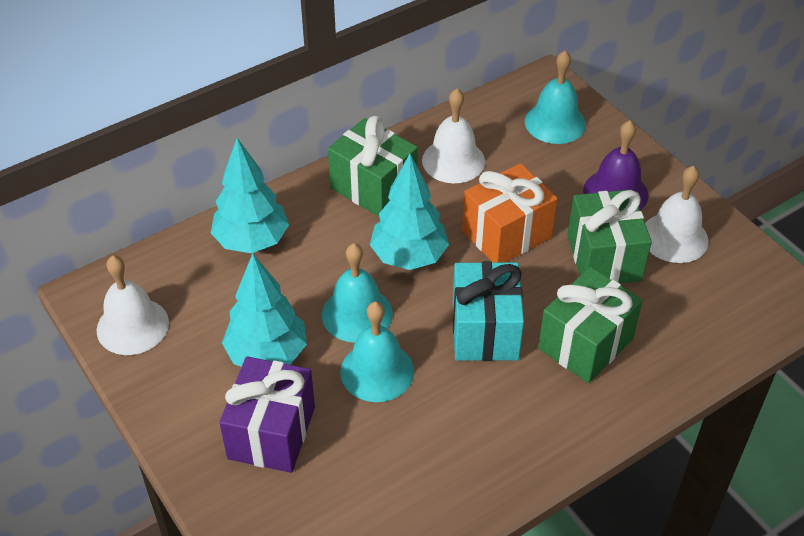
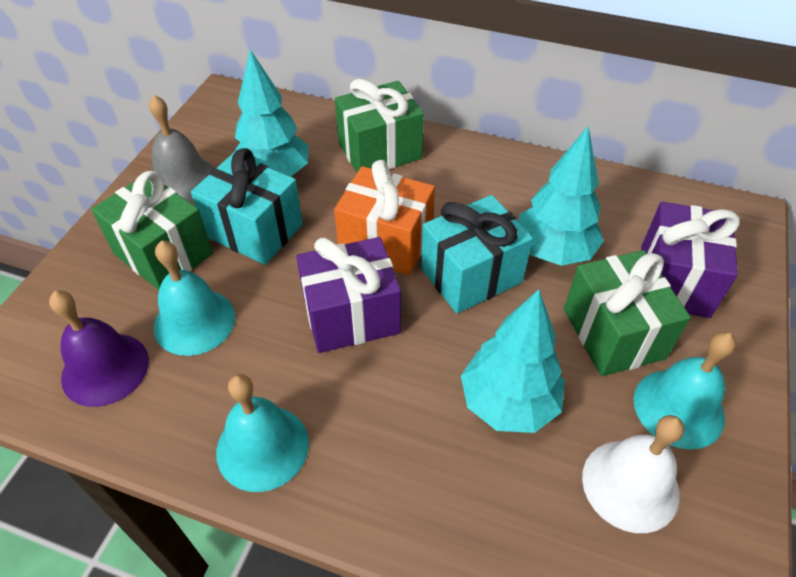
grey bell: 0 -> 1
purple gift: 1 -> 2
turquoise gift: 1 -> 2
white bell: 3 -> 1

